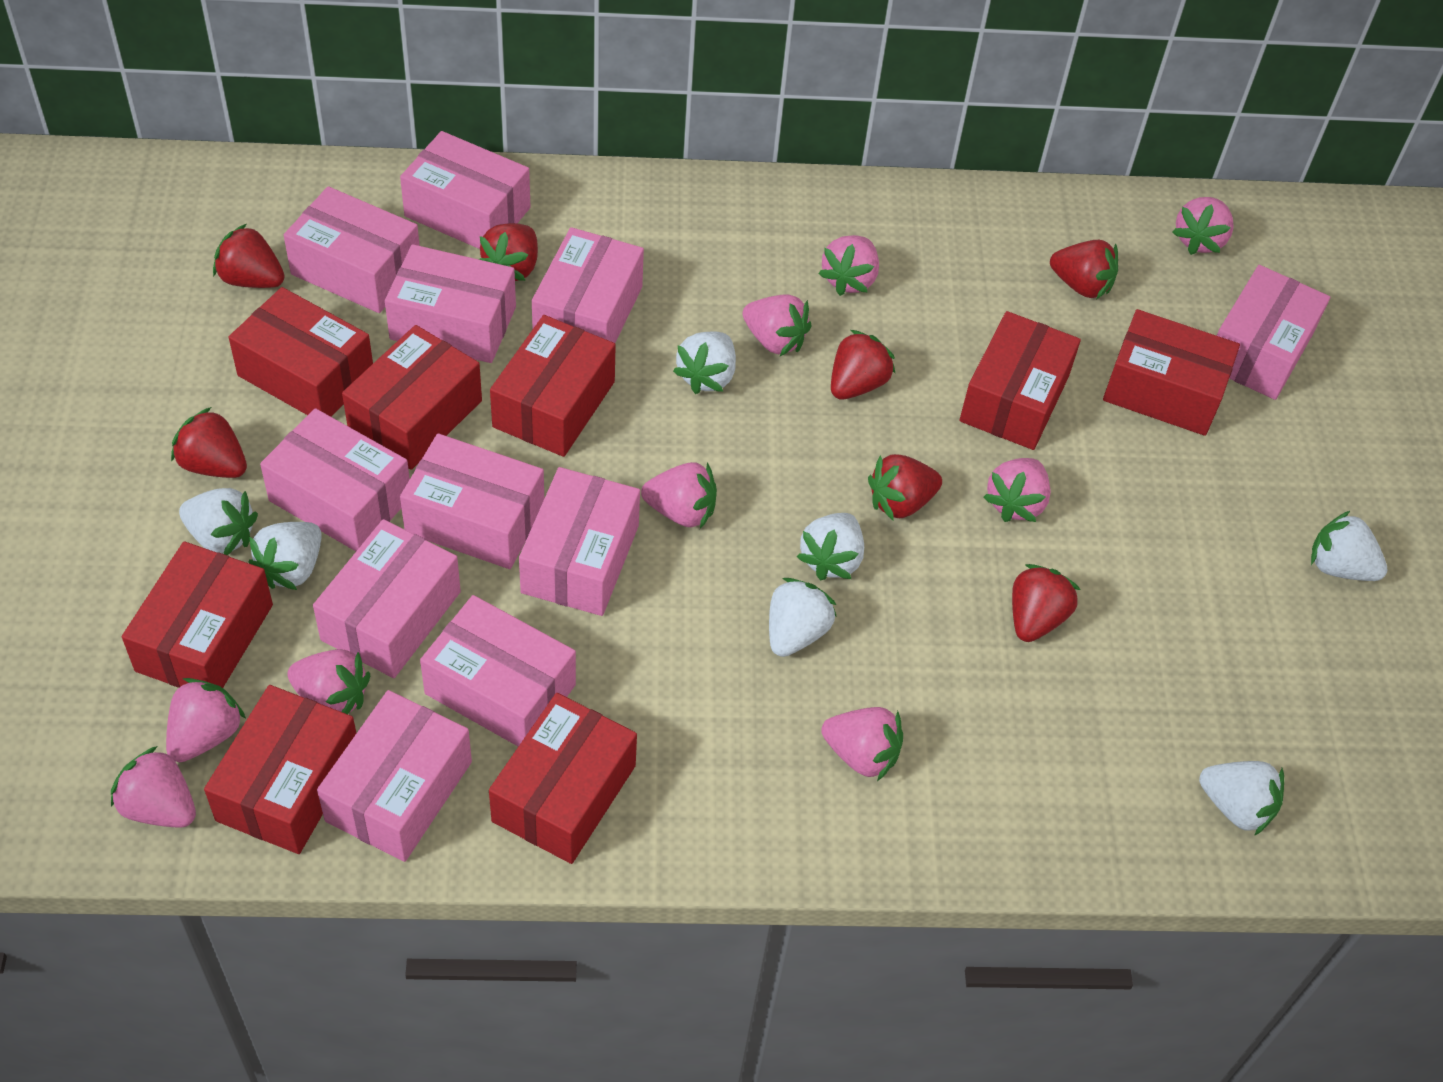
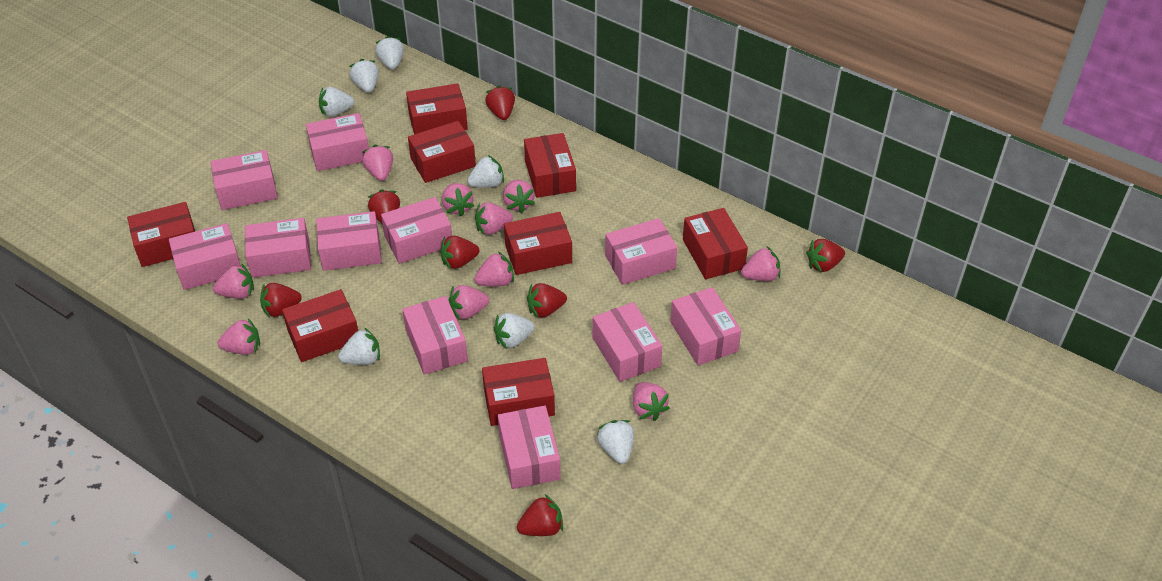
pink strawberry: 9 -> 10

